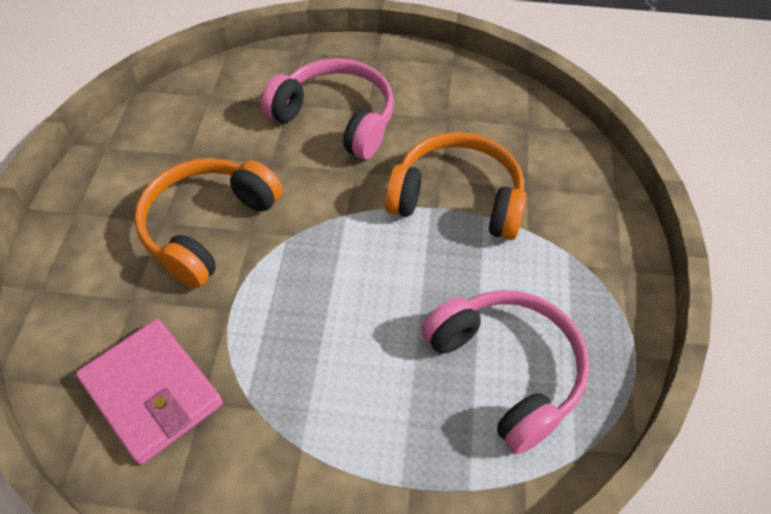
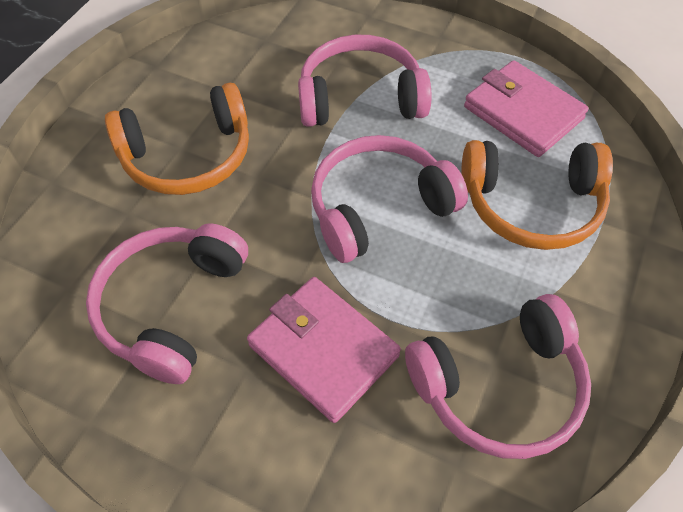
pink headphones: 2 -> 4
pink wallet: 1 -> 2

